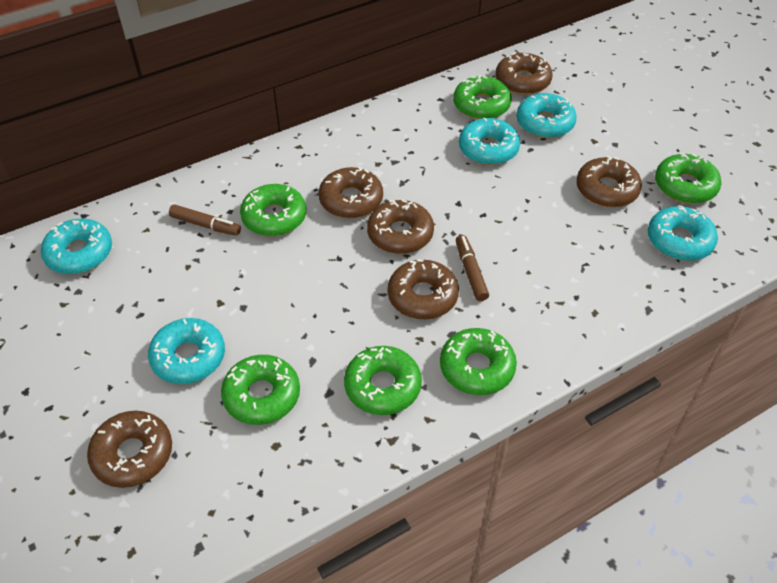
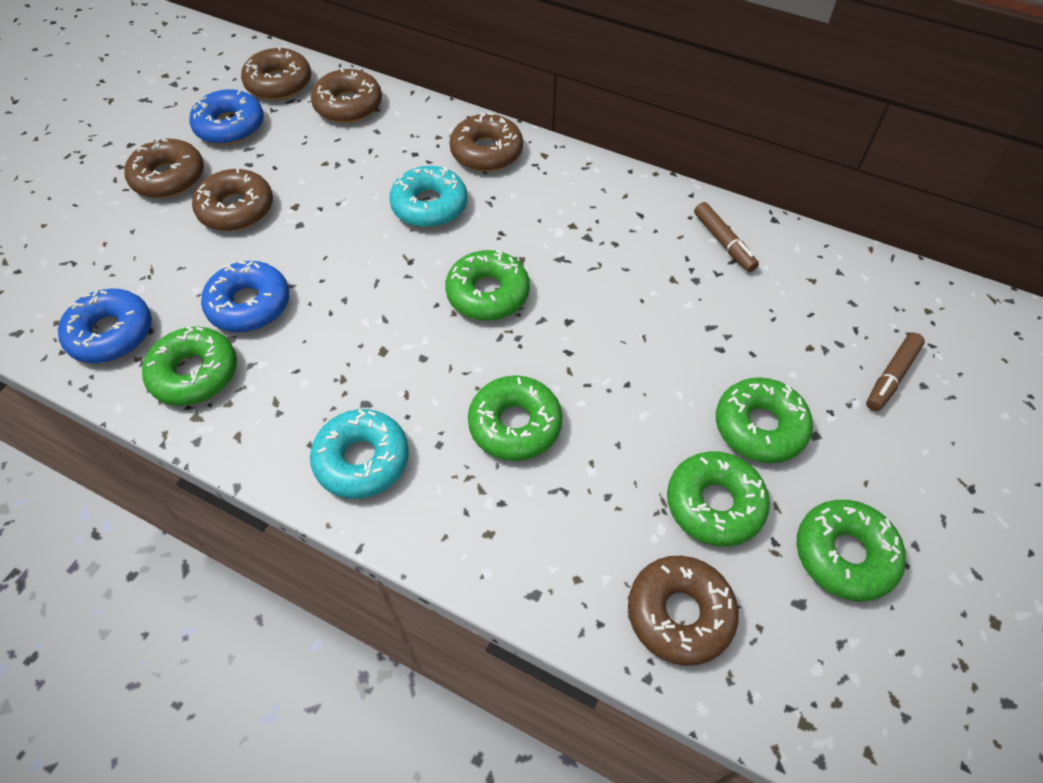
blue donut: 0 -> 3
turquoise donut: 5 -> 2

